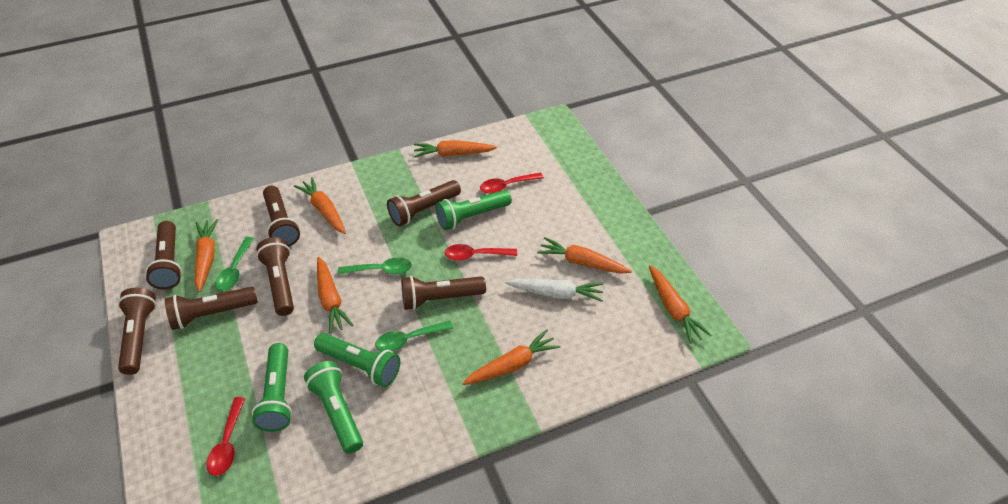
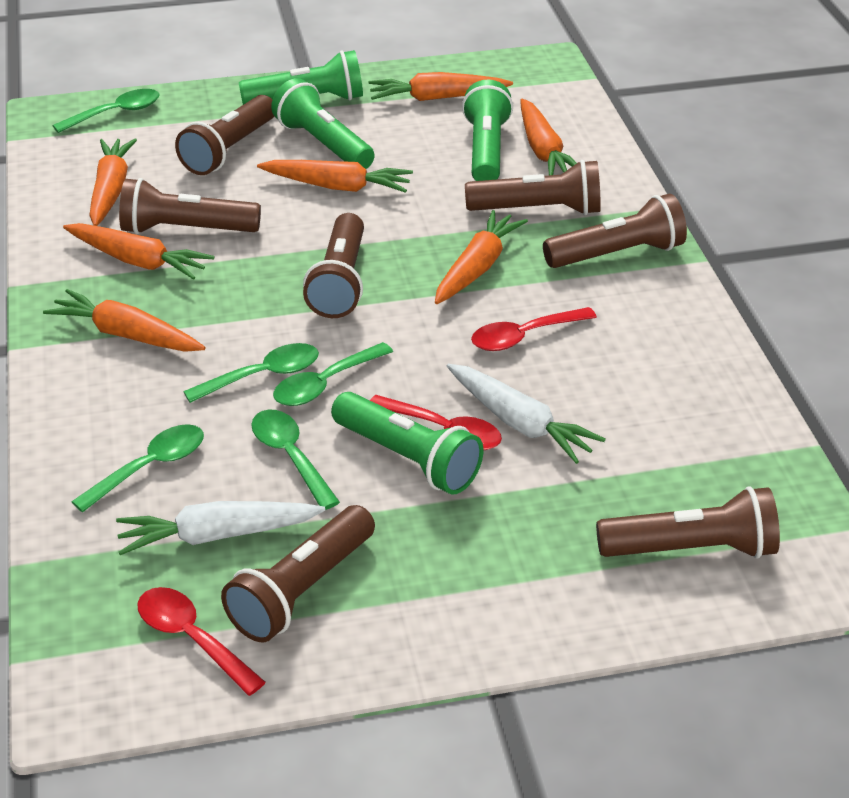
green spoon: 3 -> 5
white carrot: 1 -> 2

